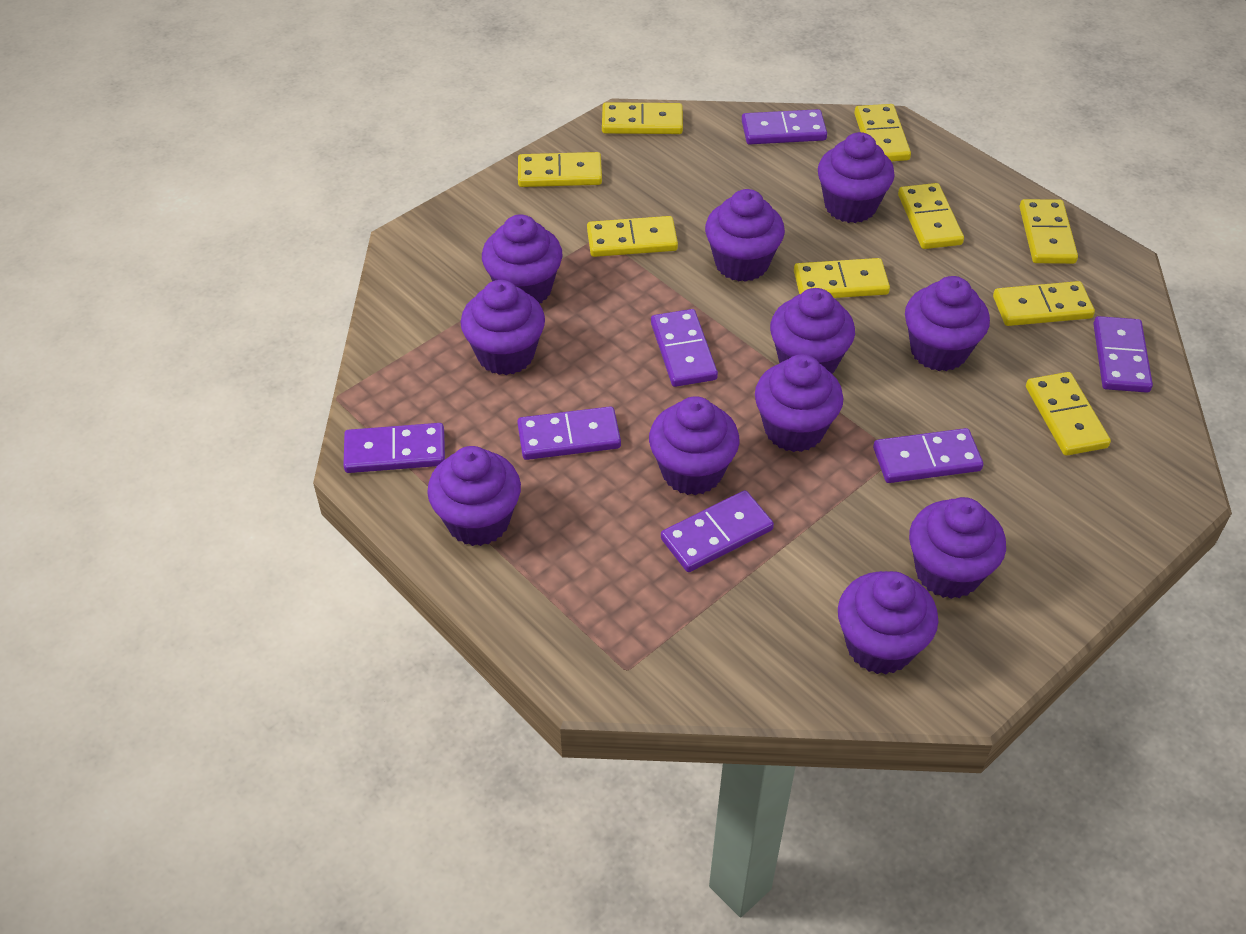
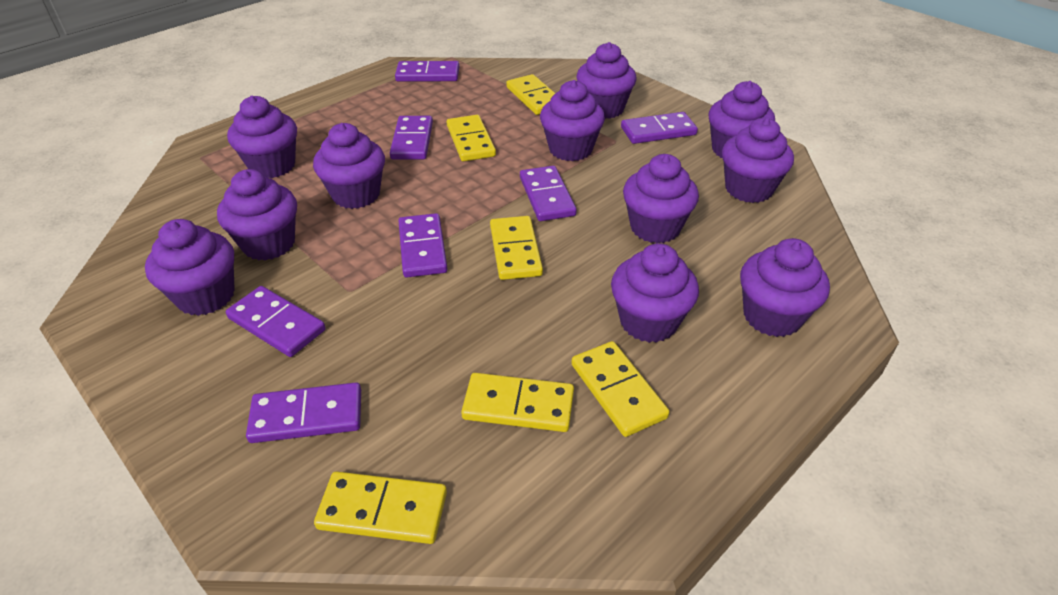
yellow domino: 9 -> 6

